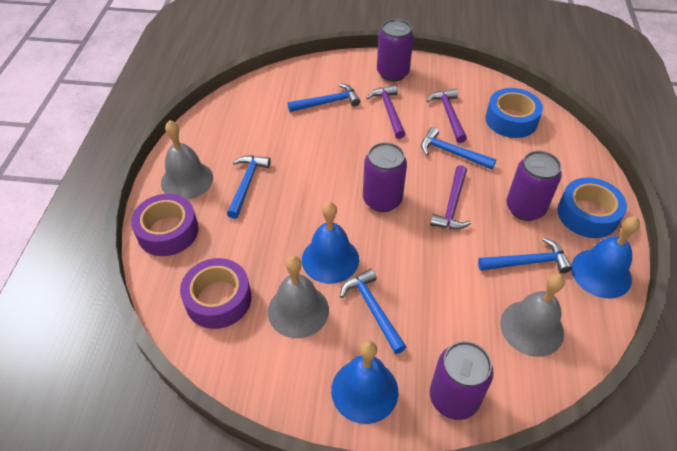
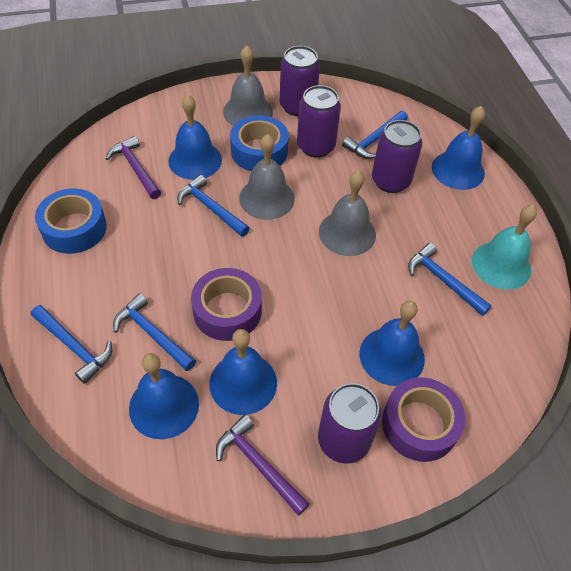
blue bell: 3 -> 5
purple hammer: 3 -> 2
turquoise bell: 0 -> 1

